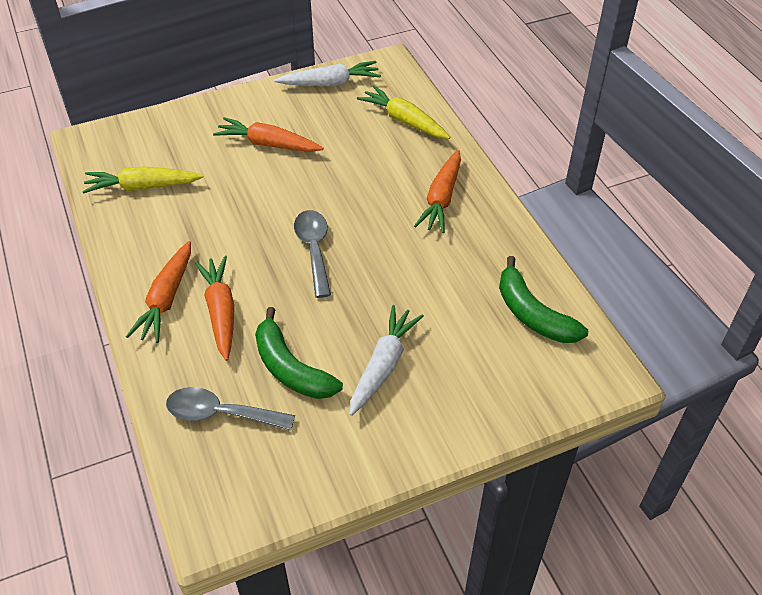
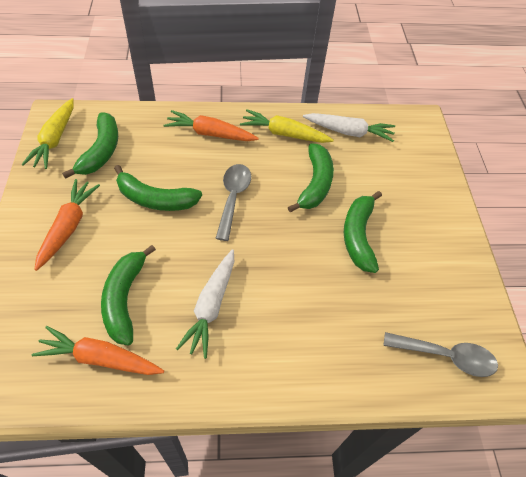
green banana: 2 -> 5
orange carrot: 4 -> 3

